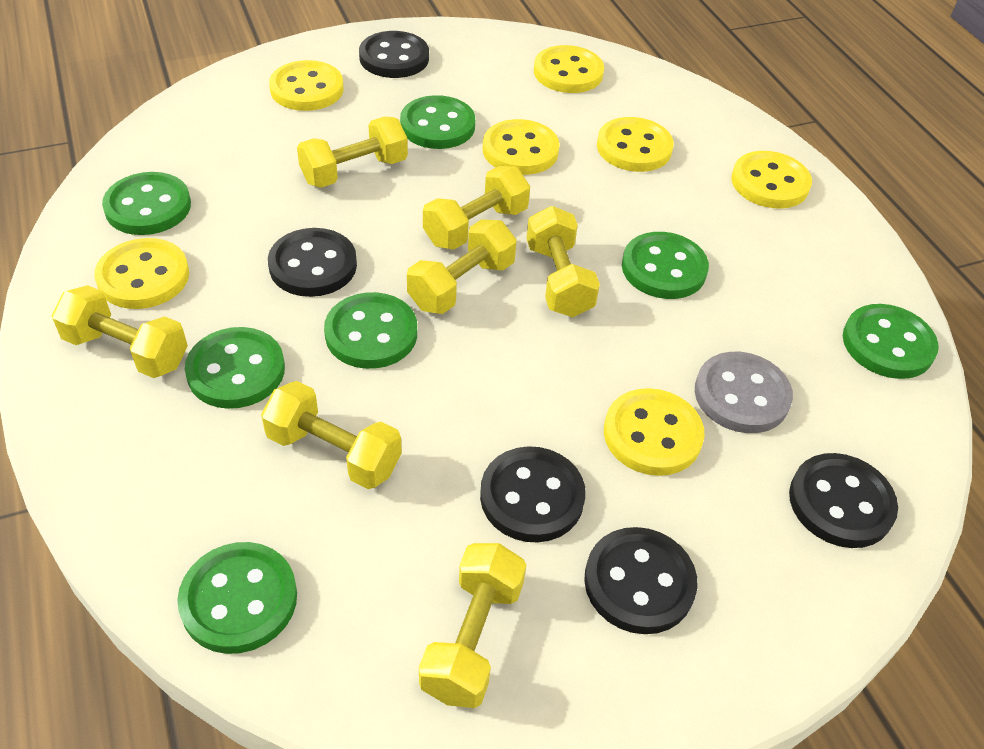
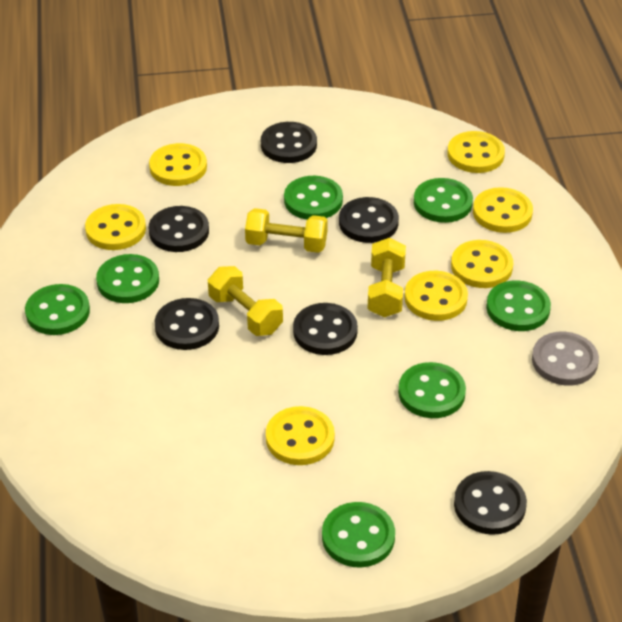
black button: 5 -> 6
yellow dumbbell: 7 -> 3

